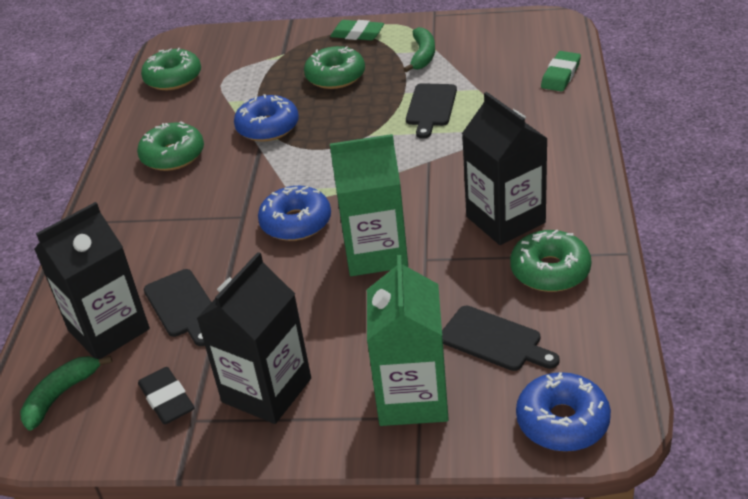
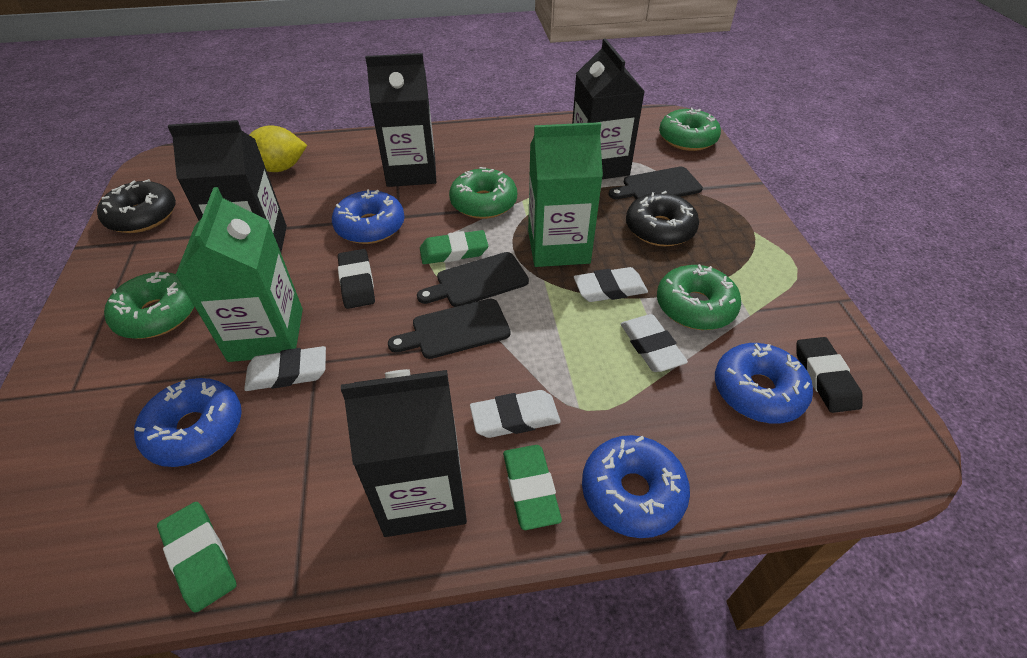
black carton: 3 -> 4
black donut: 0 -> 2
black eraser: 1 -> 2
blue donut: 3 -> 4
green banana: 2 -> 0
green eraser: 2 -> 3
white eraser: 0 -> 4
yellow lemon: 0 -> 1

